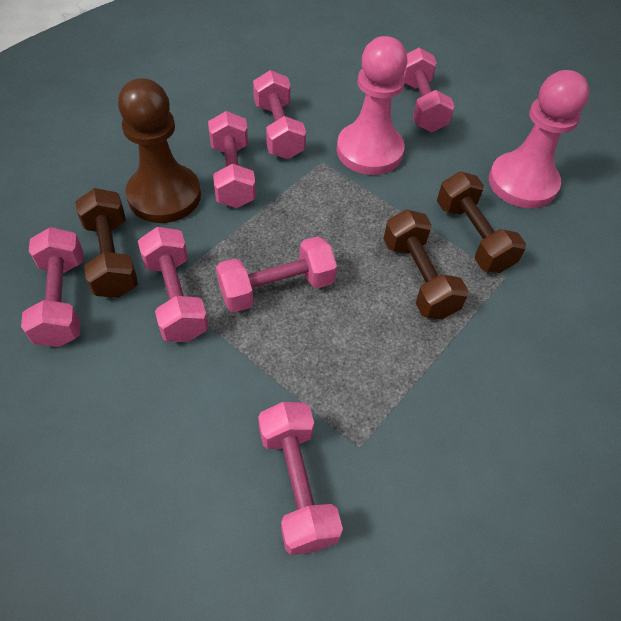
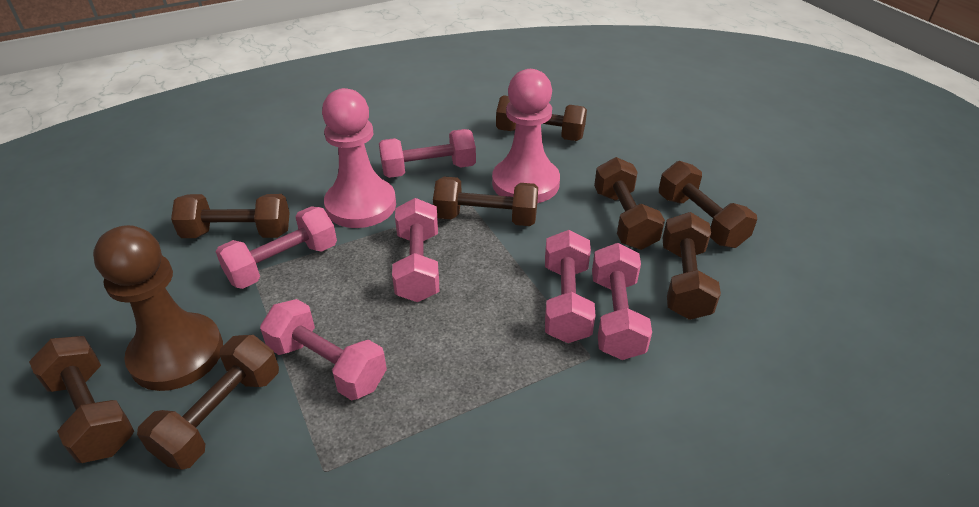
brown dumbbell: 3 -> 8
pink dumbbell: 7 -> 6

